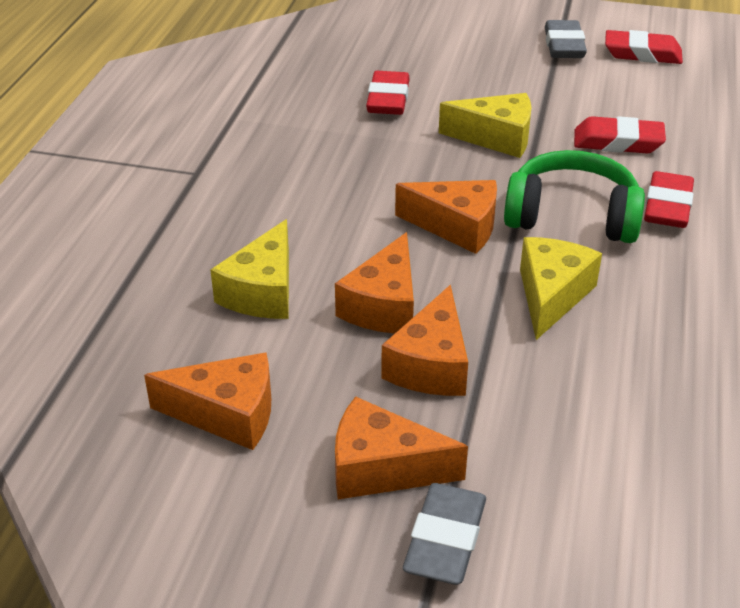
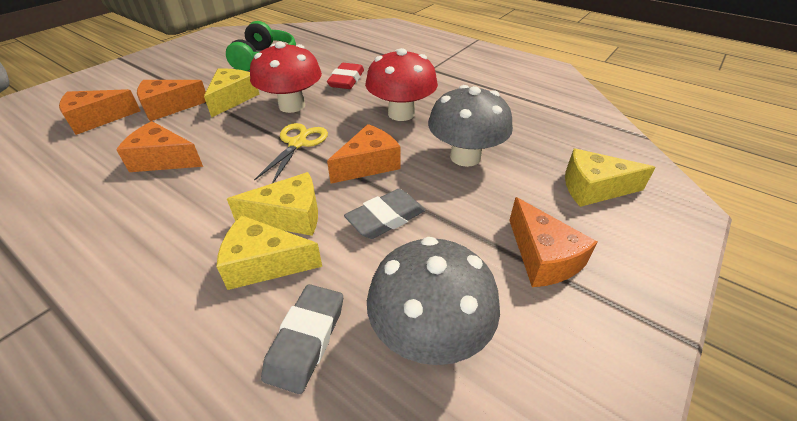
grey mushroom: 0 -> 2
red eraser: 4 -> 1
red mushroom: 0 -> 2
yellow cheese: 3 -> 4
yellow scissors: 0 -> 1

